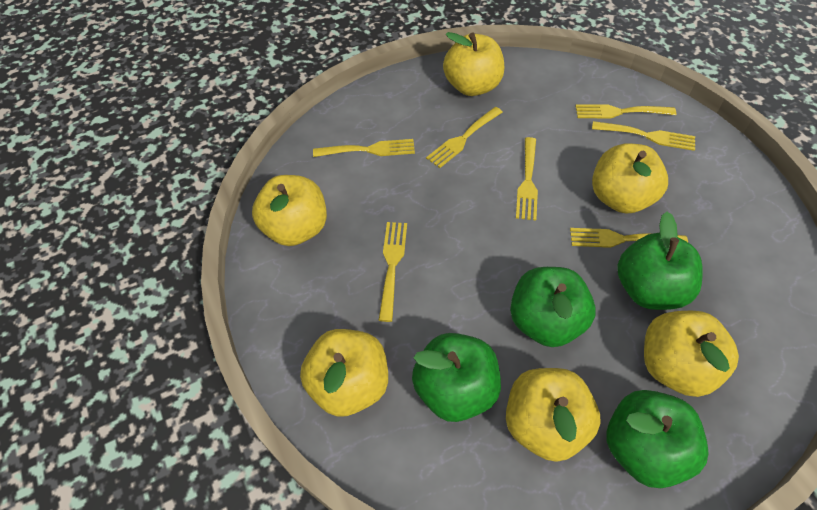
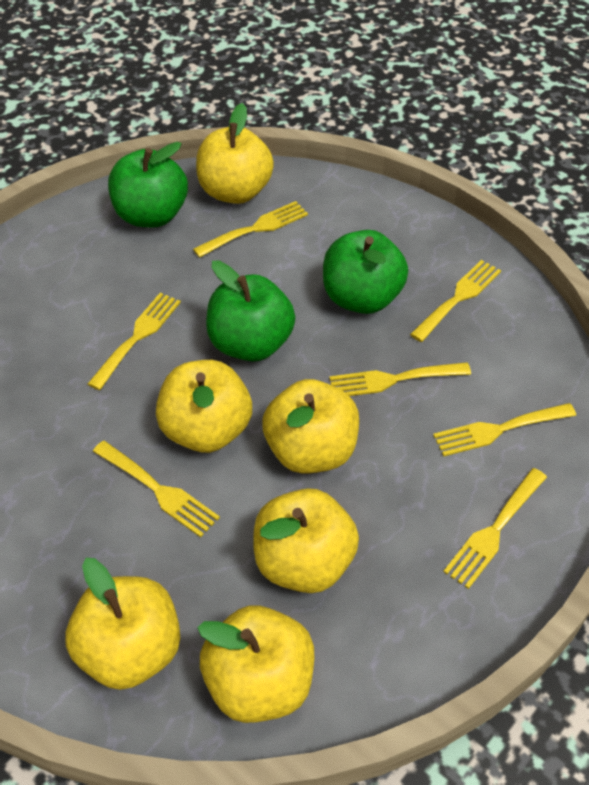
green apple: 4 -> 3

